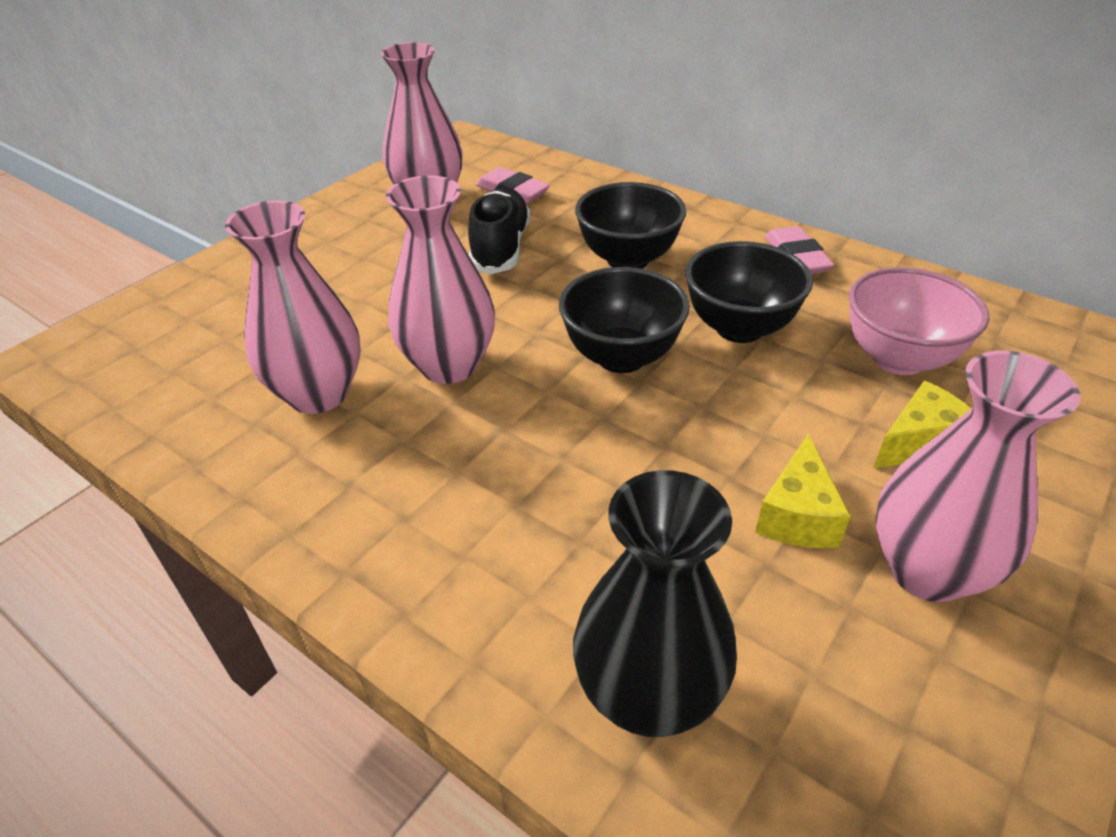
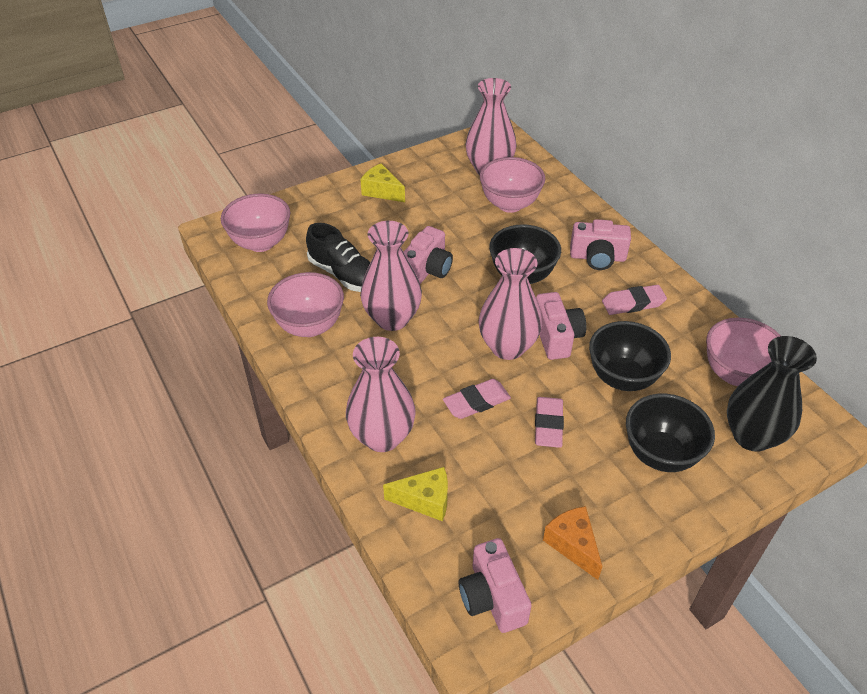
orange cheese: 0 -> 1
pink bowl: 1 -> 4
pink camera: 0 -> 4
pink eraser: 2 -> 3

